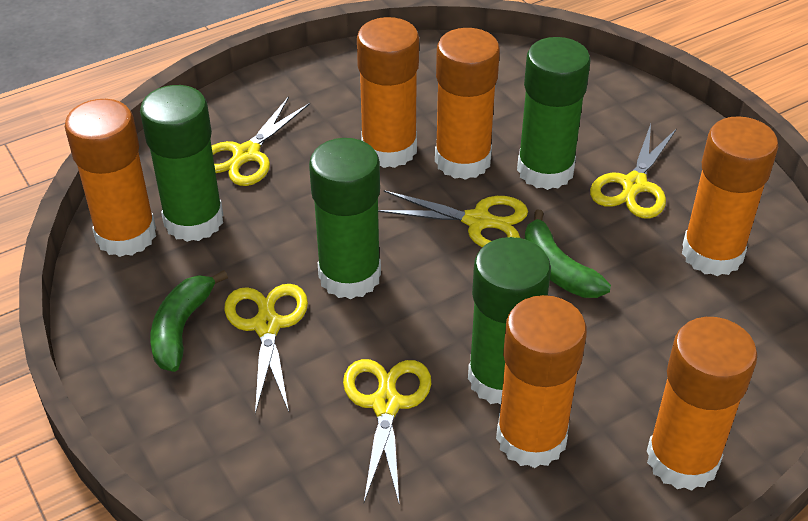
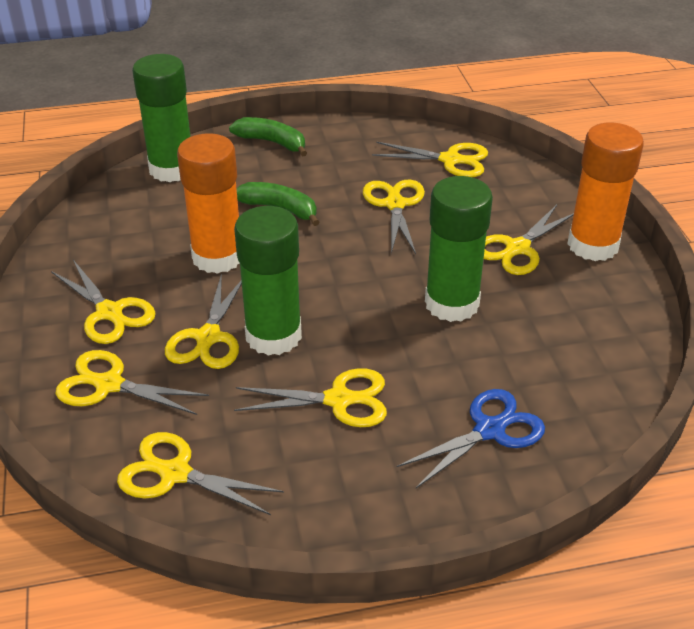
blue scissors: 0 -> 1
green glue stick: 4 -> 3
orange glue stick: 6 -> 2
yellow scissors: 5 -> 8

